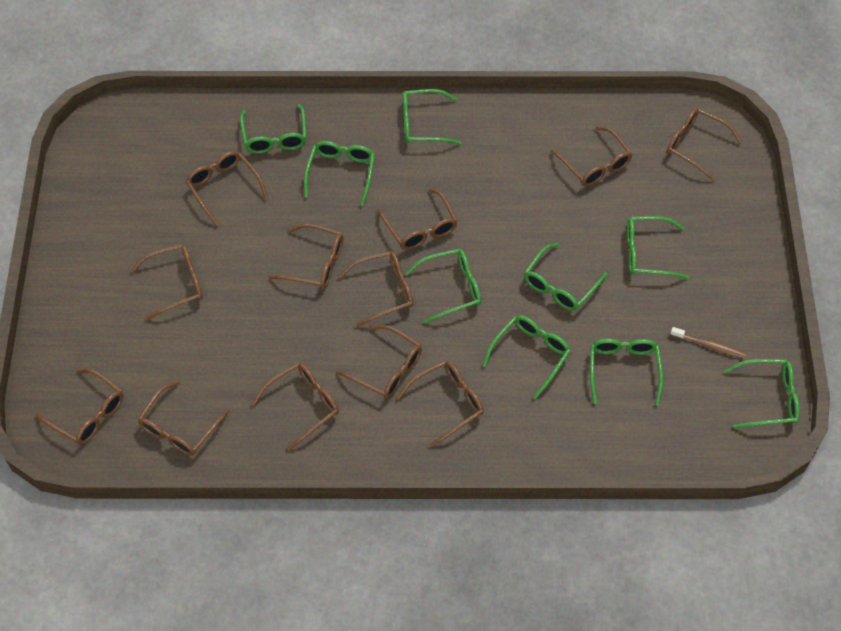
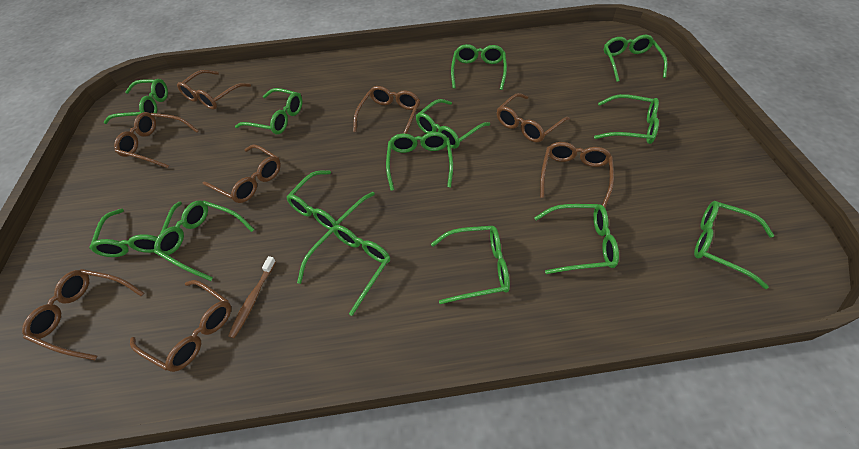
brown glasses: 12 -> 8
green glasses: 9 -> 14

